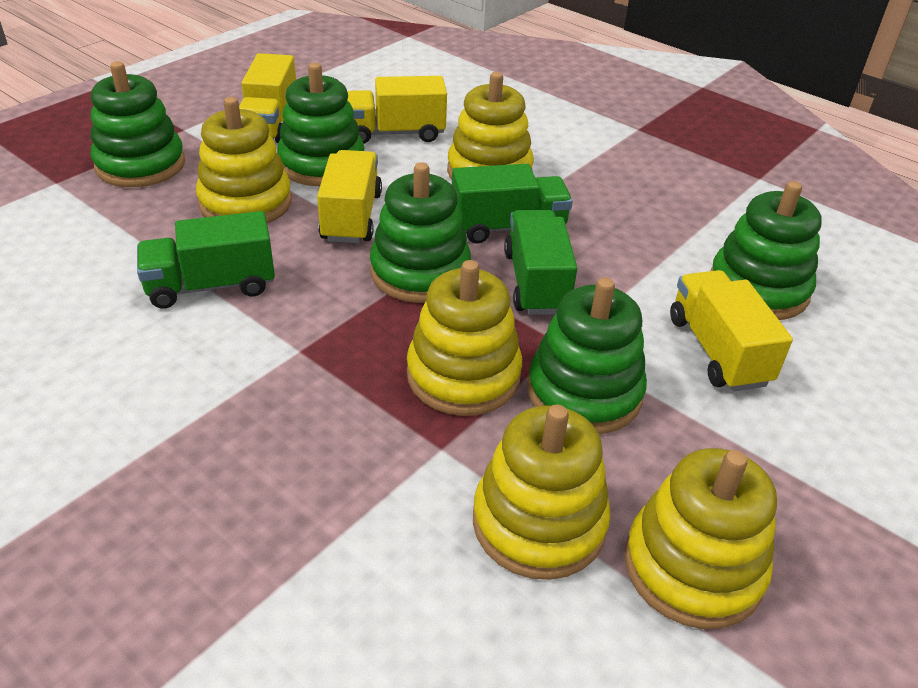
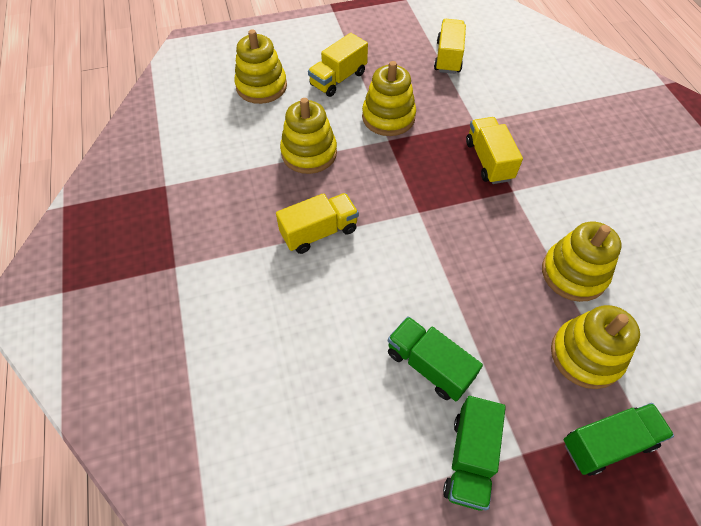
green stacking toy: 5 -> 0

